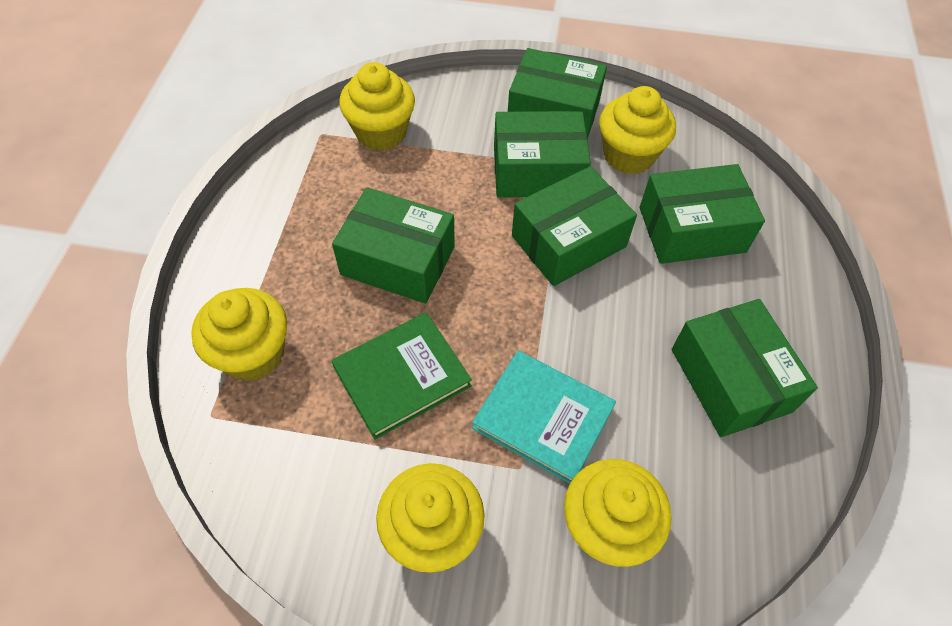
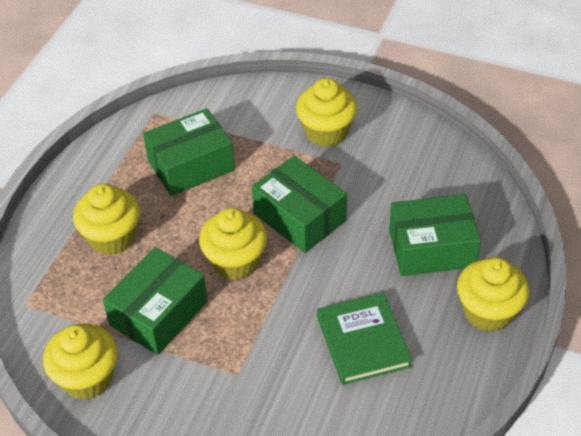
green box: 6 -> 4
turquoise book: 1 -> 0

